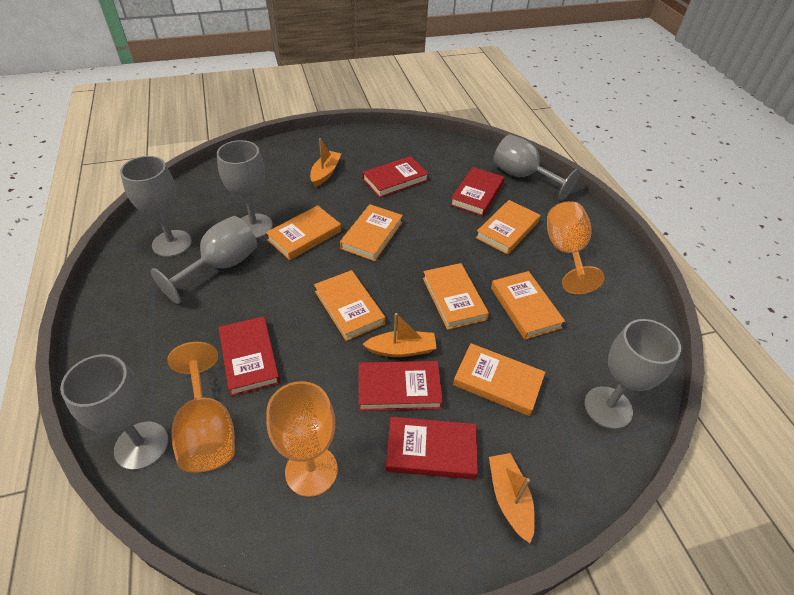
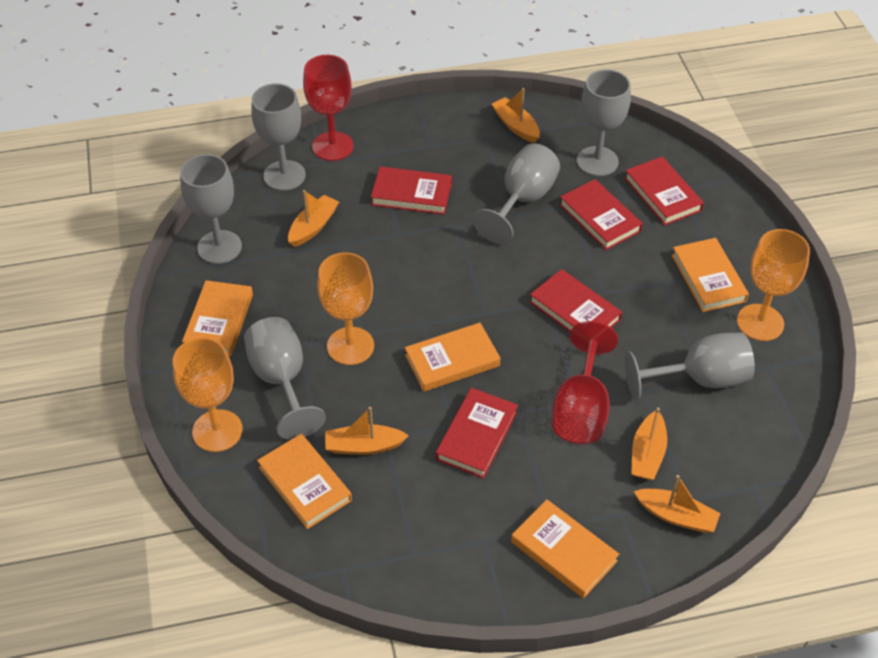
orange boat: 3 -> 5
orange book: 7 -> 5
red goblet: 0 -> 2

